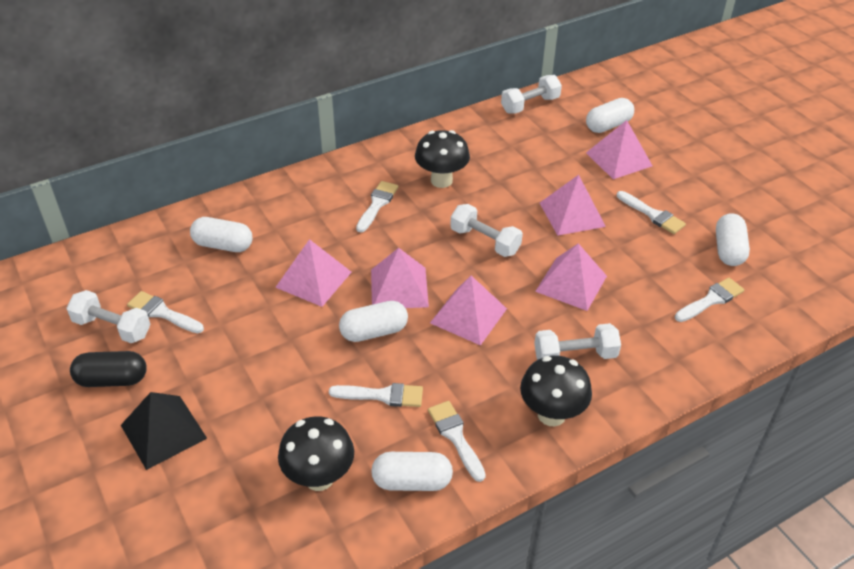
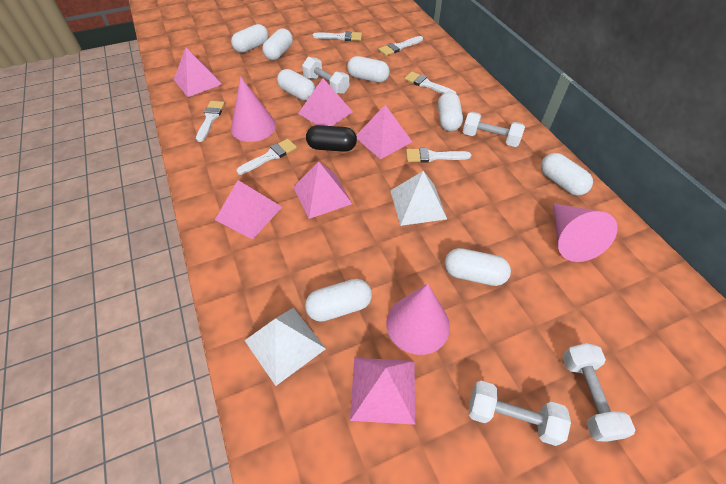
black mushroom: 3 -> 0
black pyramid: 1 -> 0
pink cone: 0 -> 3
white capsule: 5 -> 8
white pyramid: 0 -> 2

